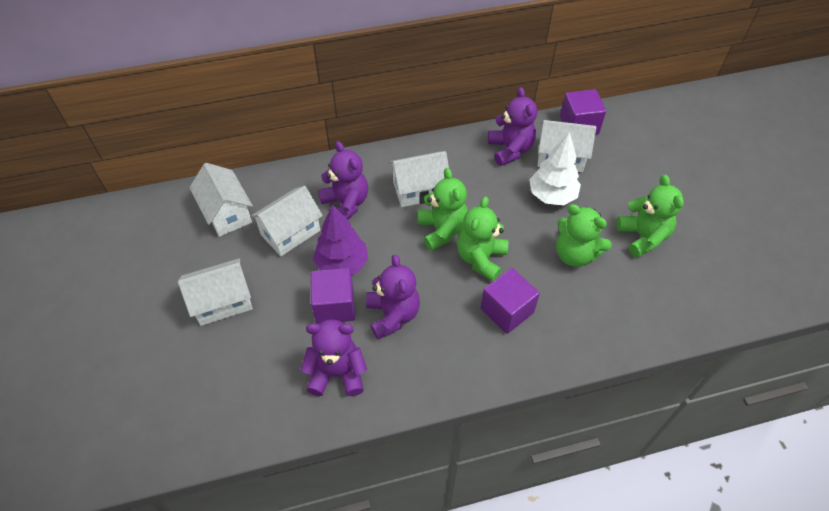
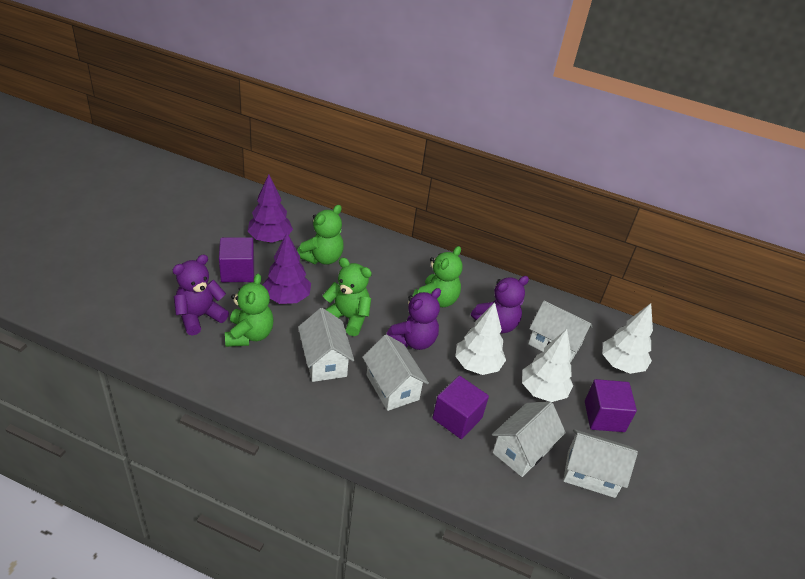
purple teddy bear: 4 -> 3
purple tree: 1 -> 2
white tree: 1 -> 3

